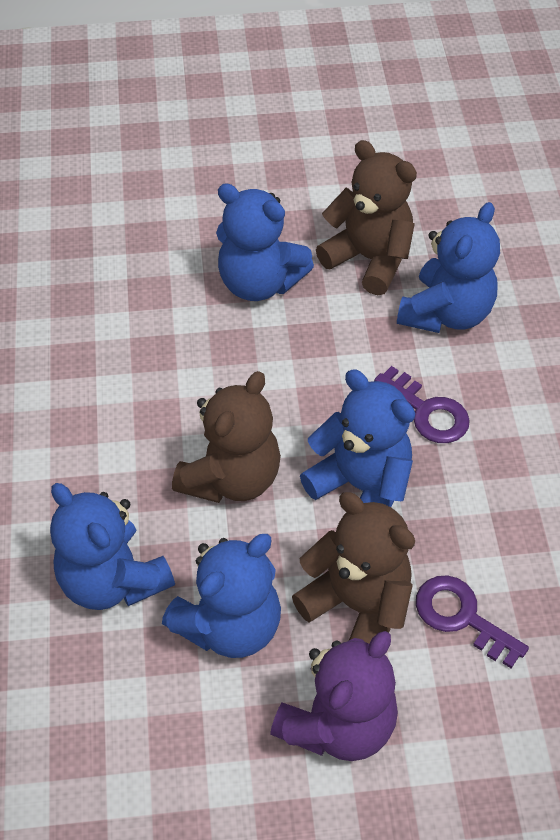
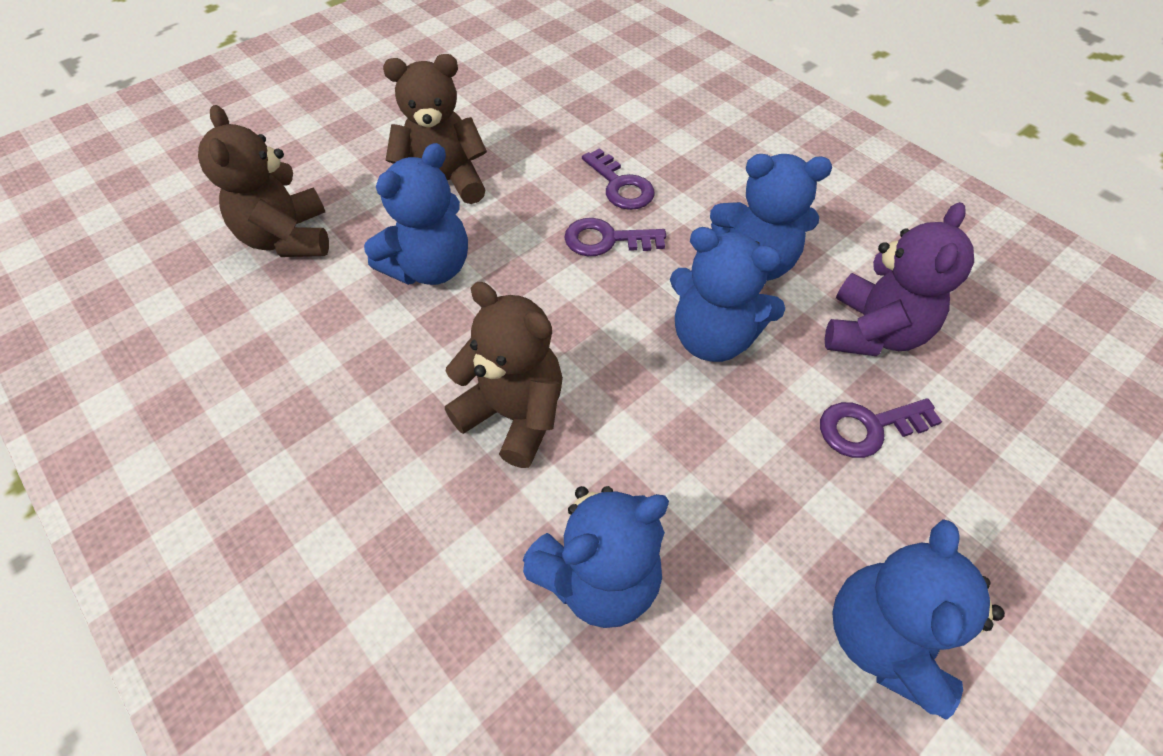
purple key: 2 -> 3

